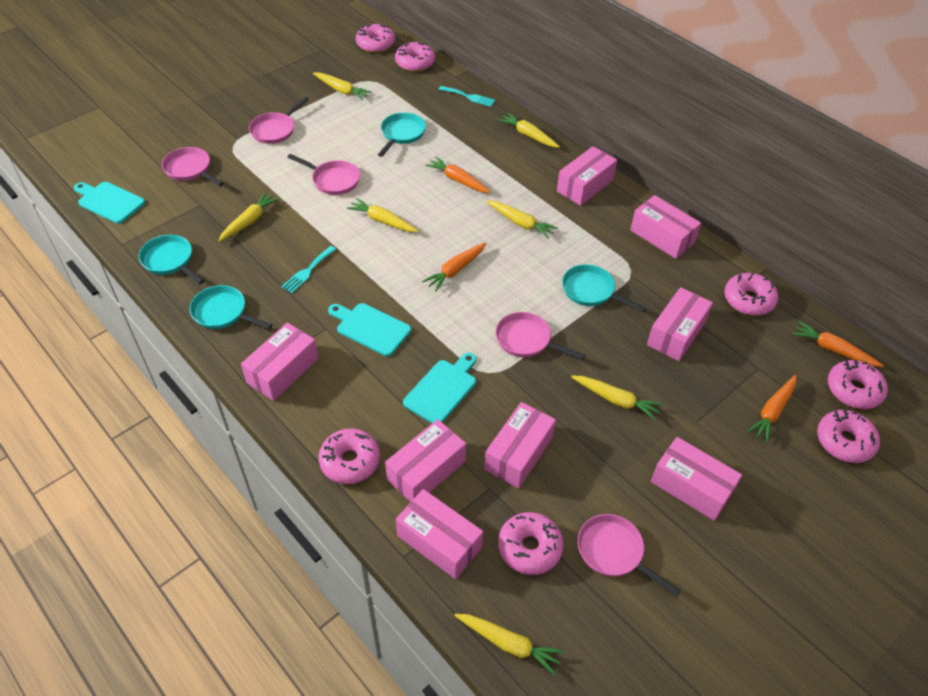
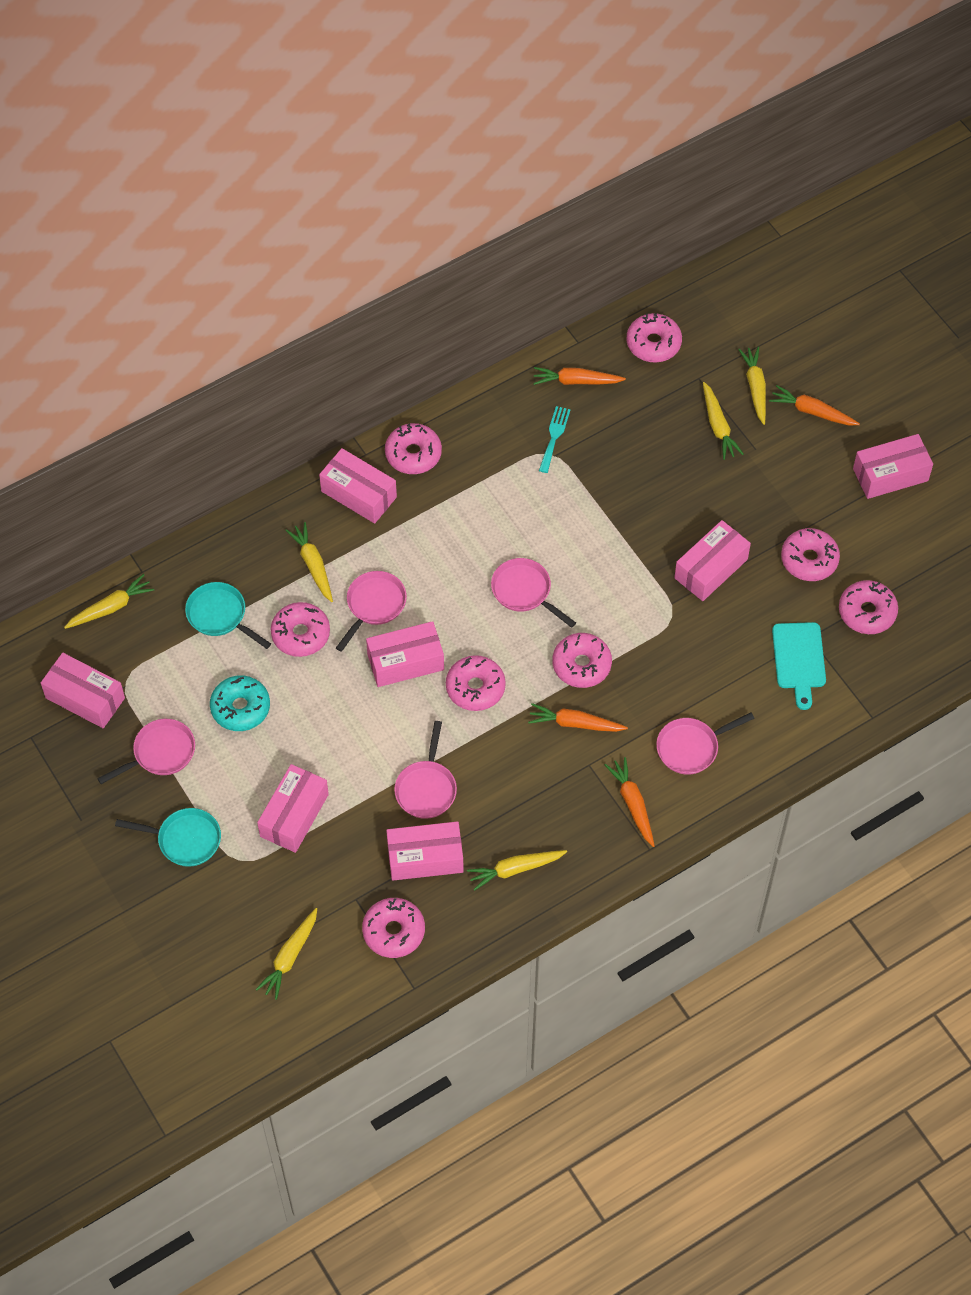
pink box: 8 -> 7
pink donut: 7 -> 8
turquoise cutting board: 3 -> 1
turquoise donut: 0 -> 1
turquoise fork: 2 -> 1
turquoise pan: 4 -> 2
yellow carrot: 7 -> 6

